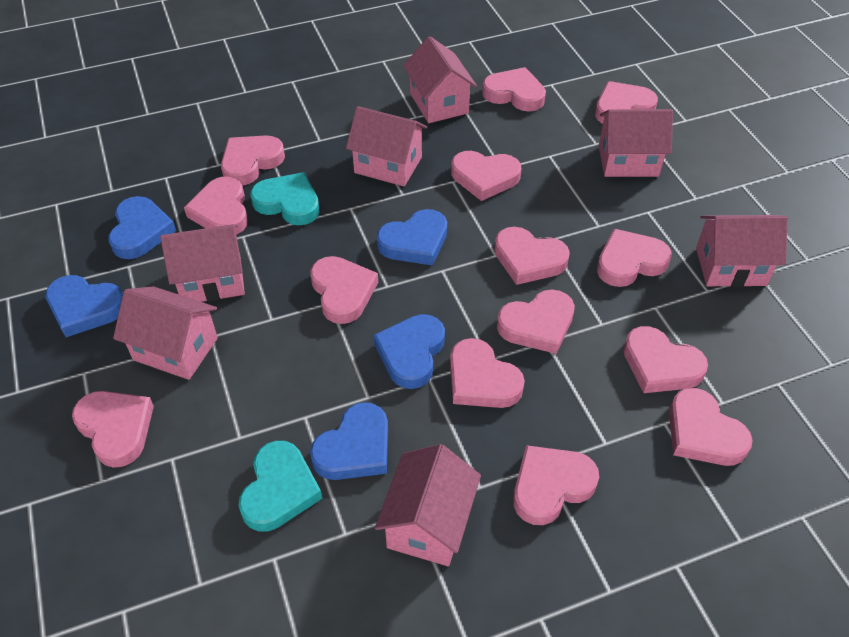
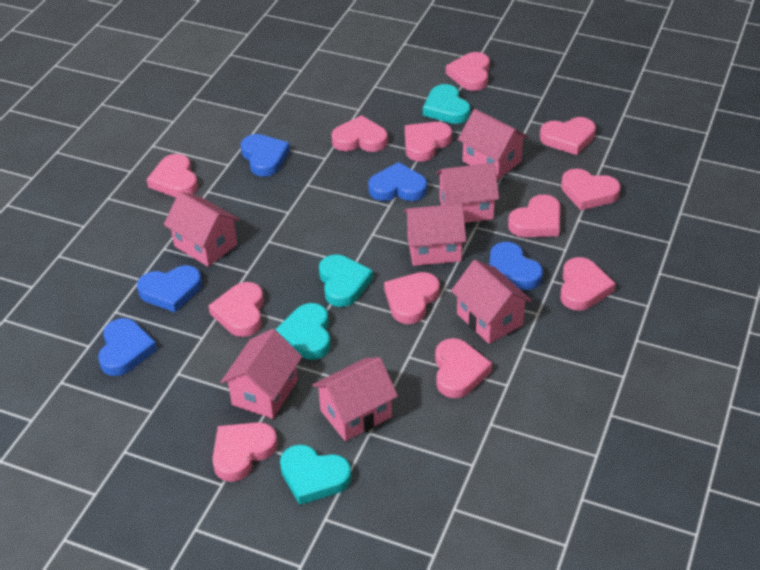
pink heart: 14 -> 12
turquoise heart: 2 -> 4

